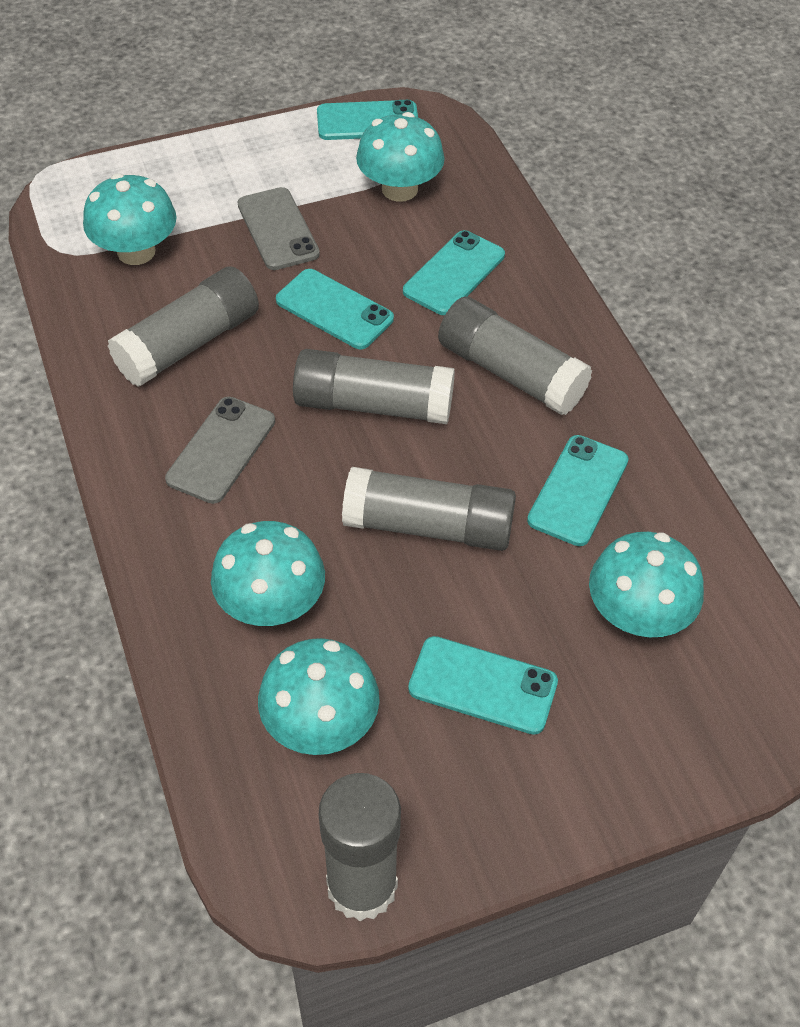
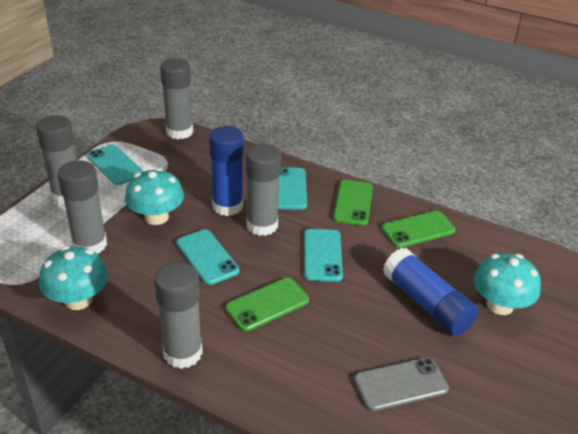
blue glue stick: 0 -> 2
green phone: 0 -> 3
grey phone: 2 -> 1
turquoise mushroom: 5 -> 3
turquoise phone: 5 -> 4

